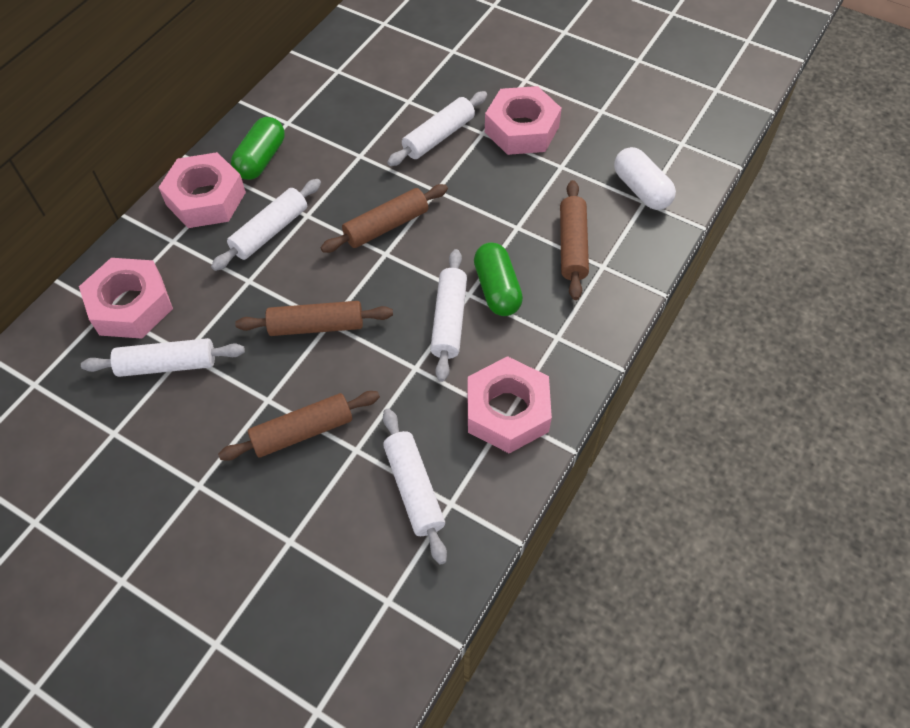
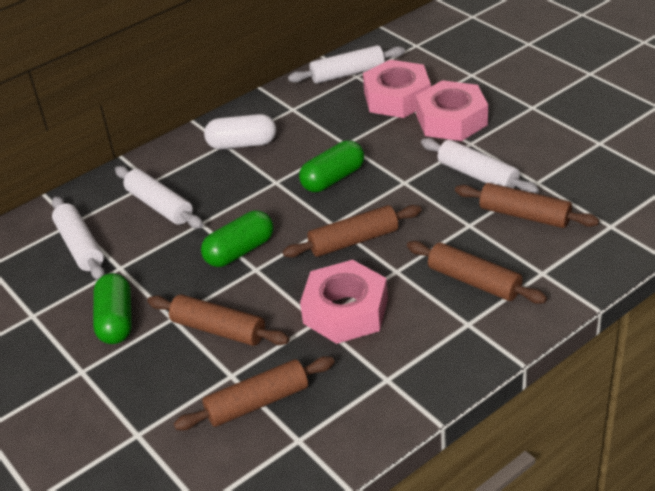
brown rolling pin: 4 -> 5
green capsule: 2 -> 3
pink nut: 4 -> 3
white rolling pin: 5 -> 4

